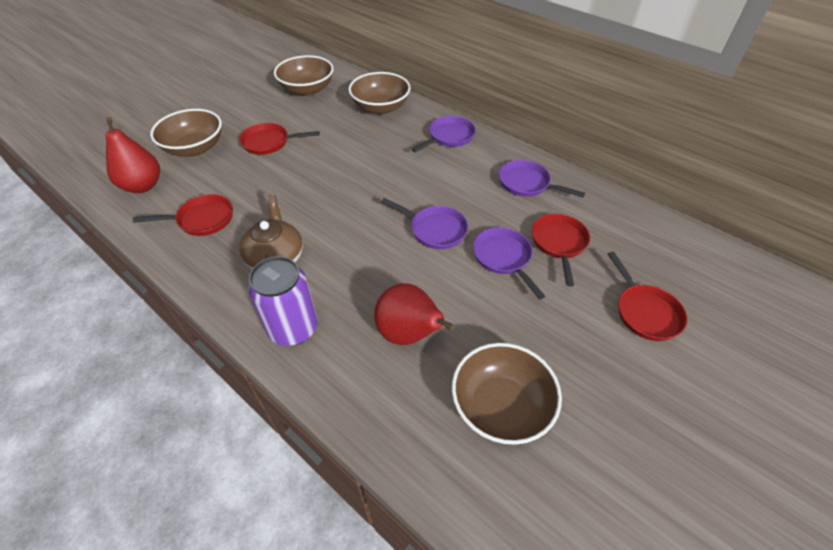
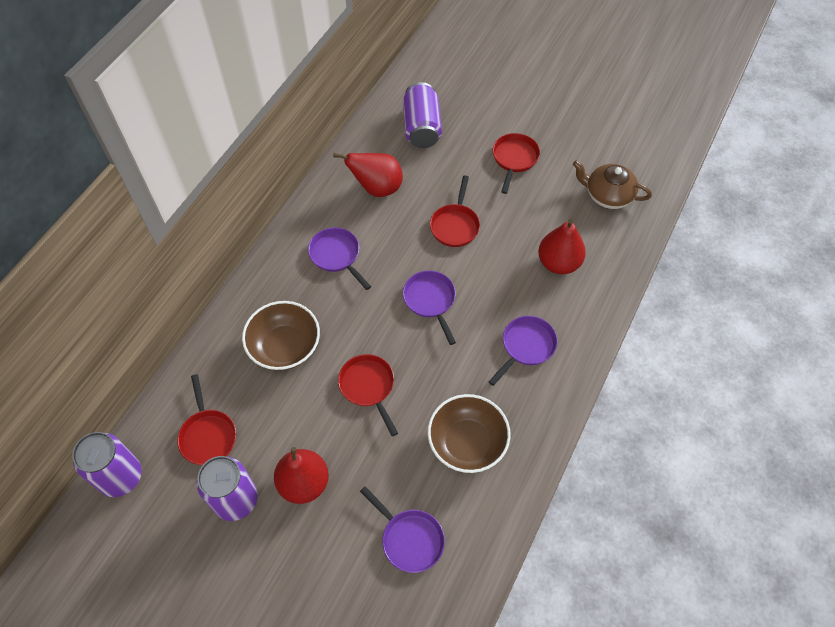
brown bowl: 4 -> 2
purple can: 1 -> 3
red pear: 2 -> 3

